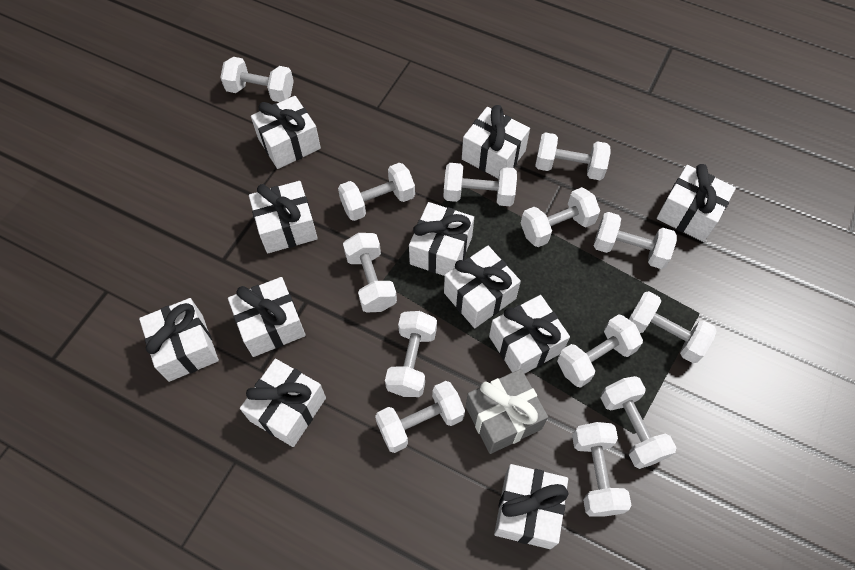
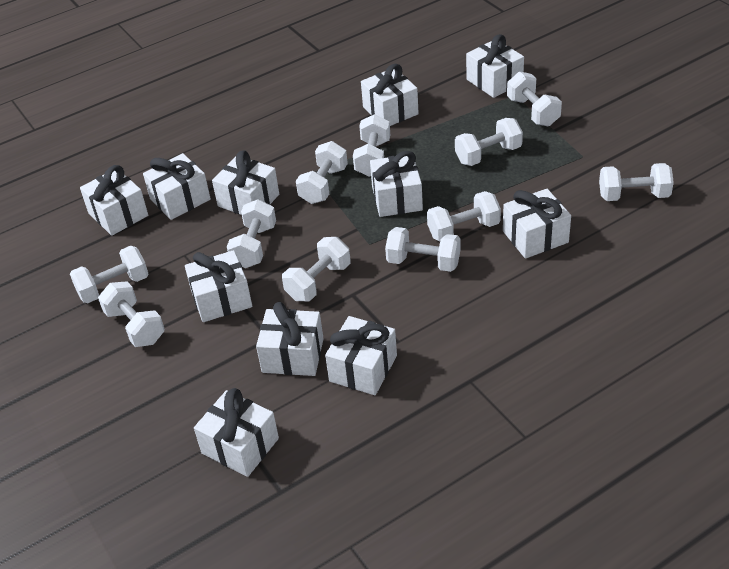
grey gift: 1 -> 0
white dumbbell: 13 -> 11

